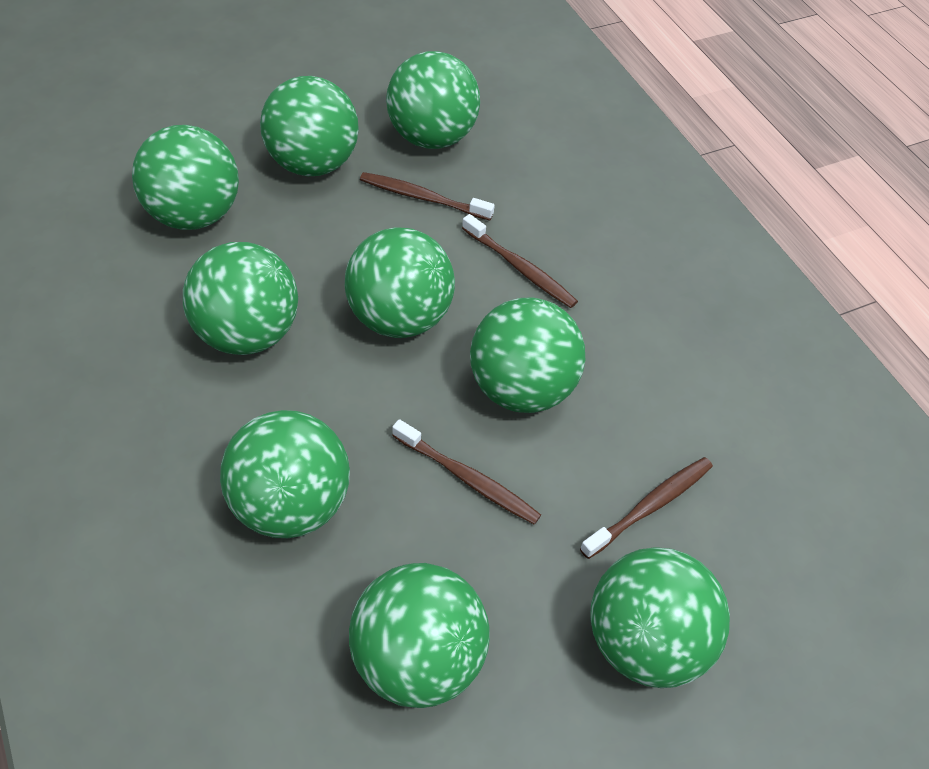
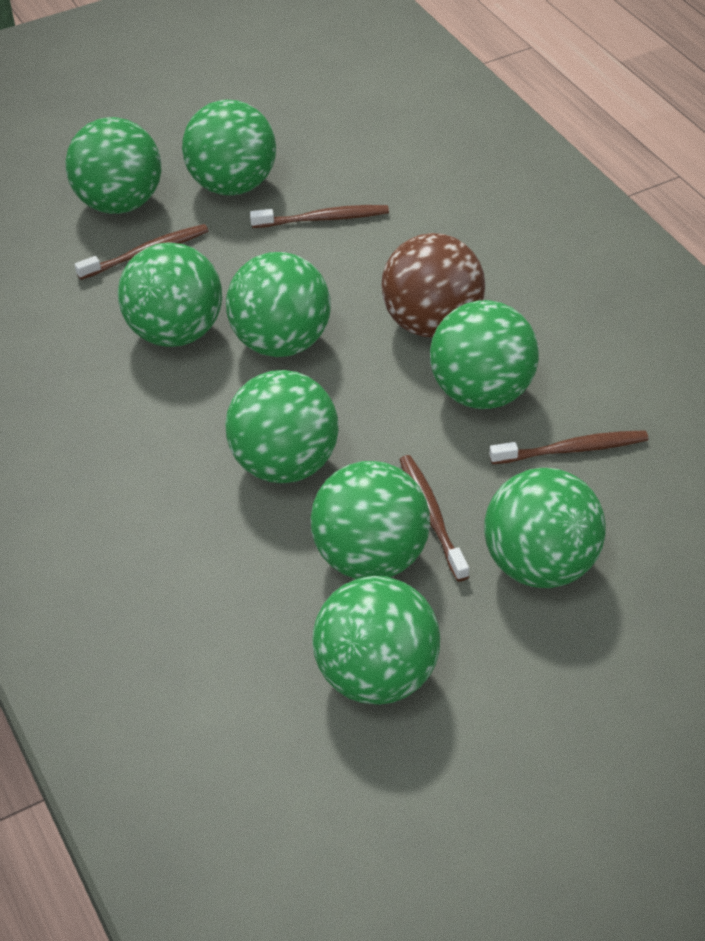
brown ball: 0 -> 1

